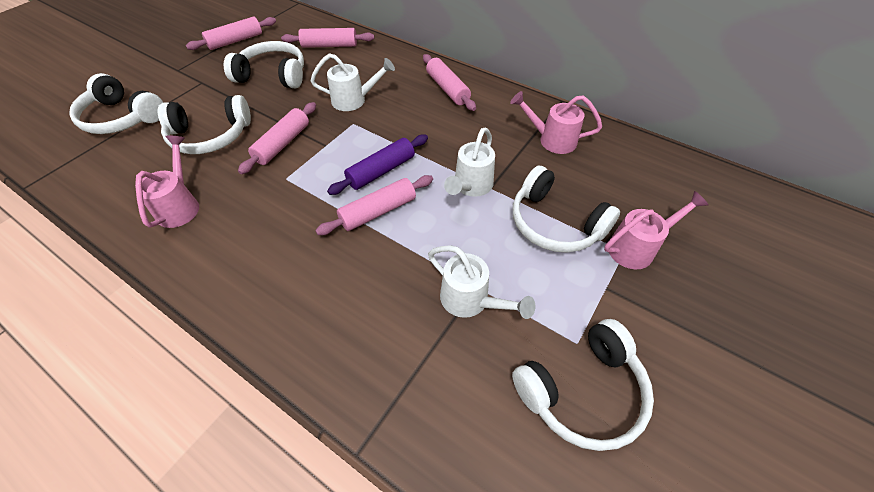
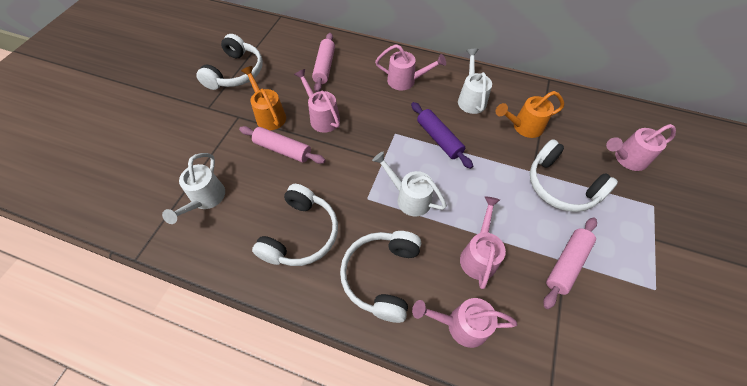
orange watering can: 0 -> 2
pink rolling pin: 5 -> 3
pink watering can: 3 -> 5
white headphones: 5 -> 4

